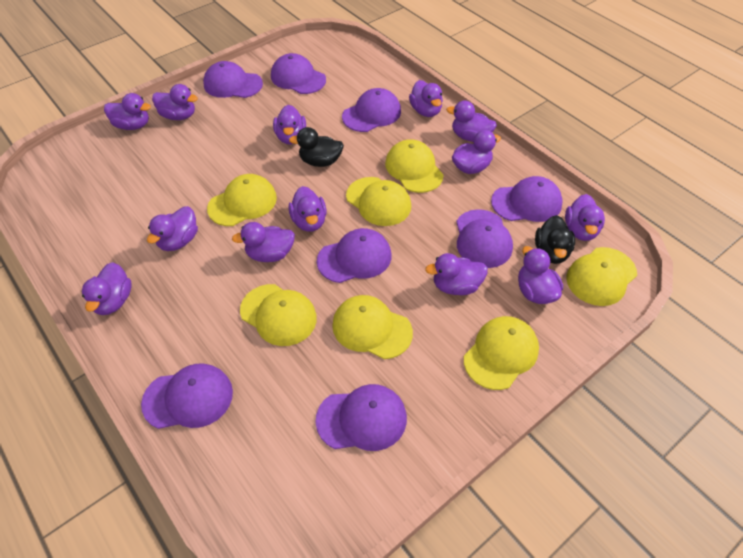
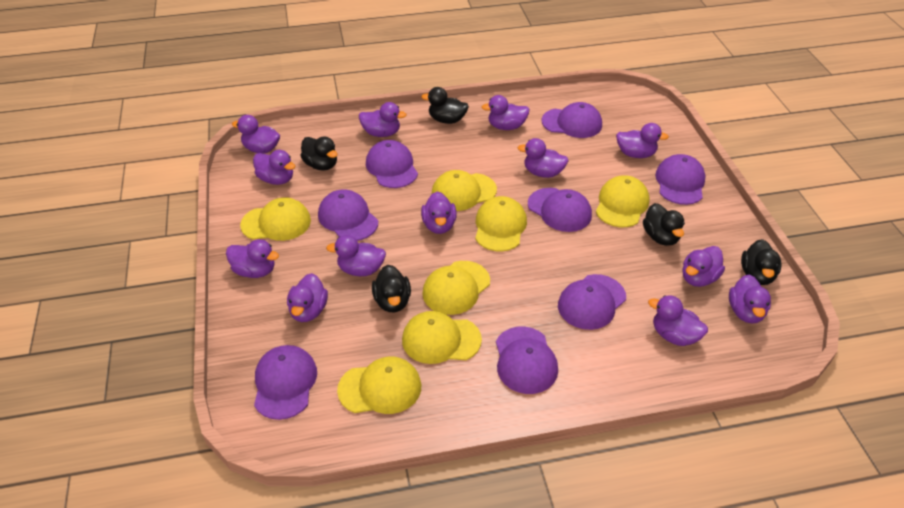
black duck: 2 -> 5

